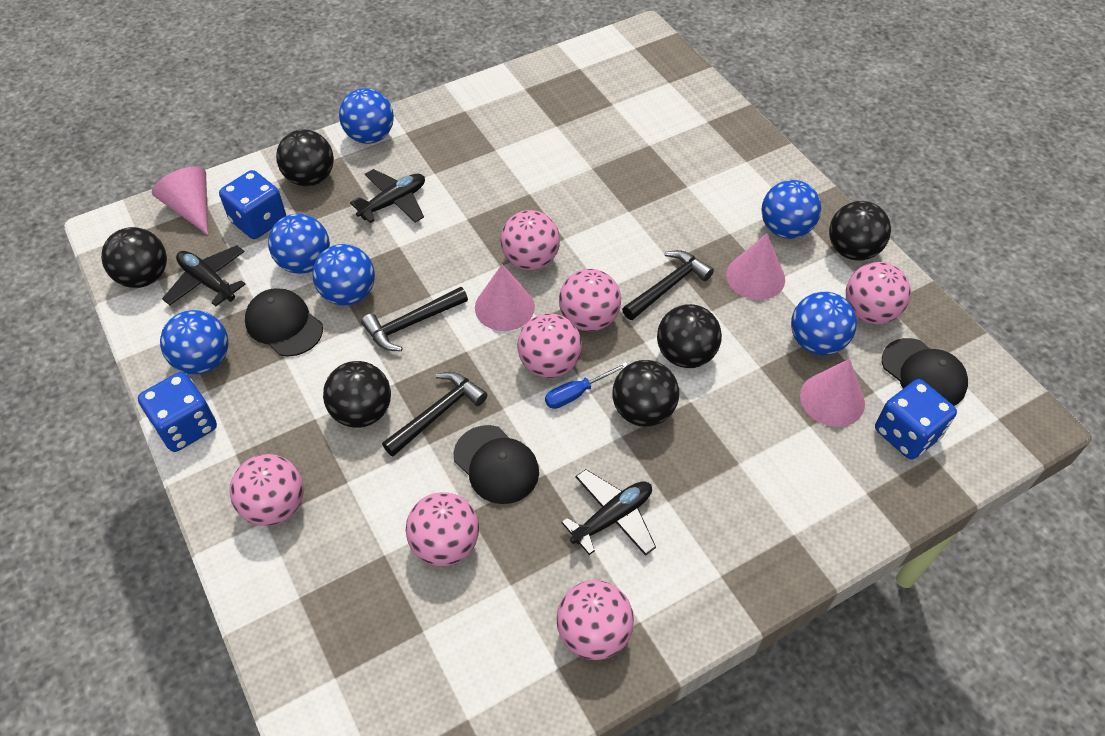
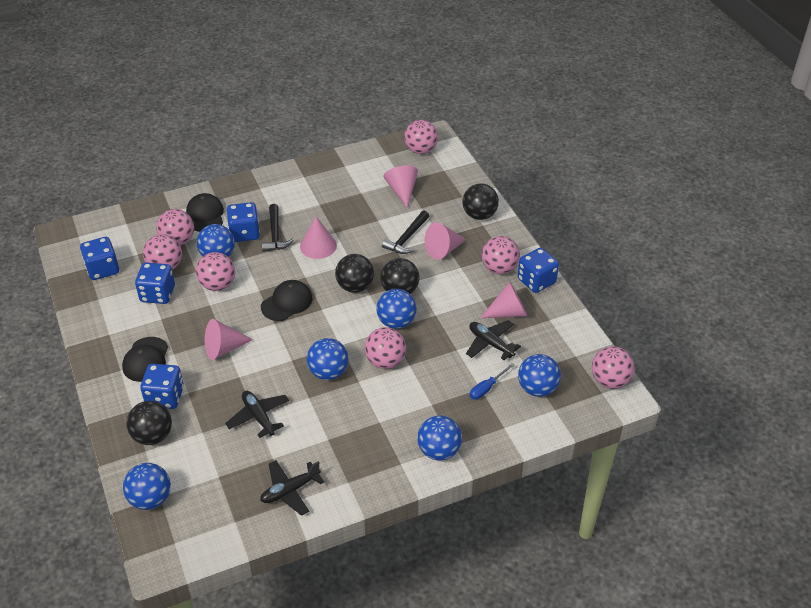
black ball: 6 -> 4
black hammer: 3 -> 2
blue dice: 3 -> 5
pink cone: 4 -> 5

